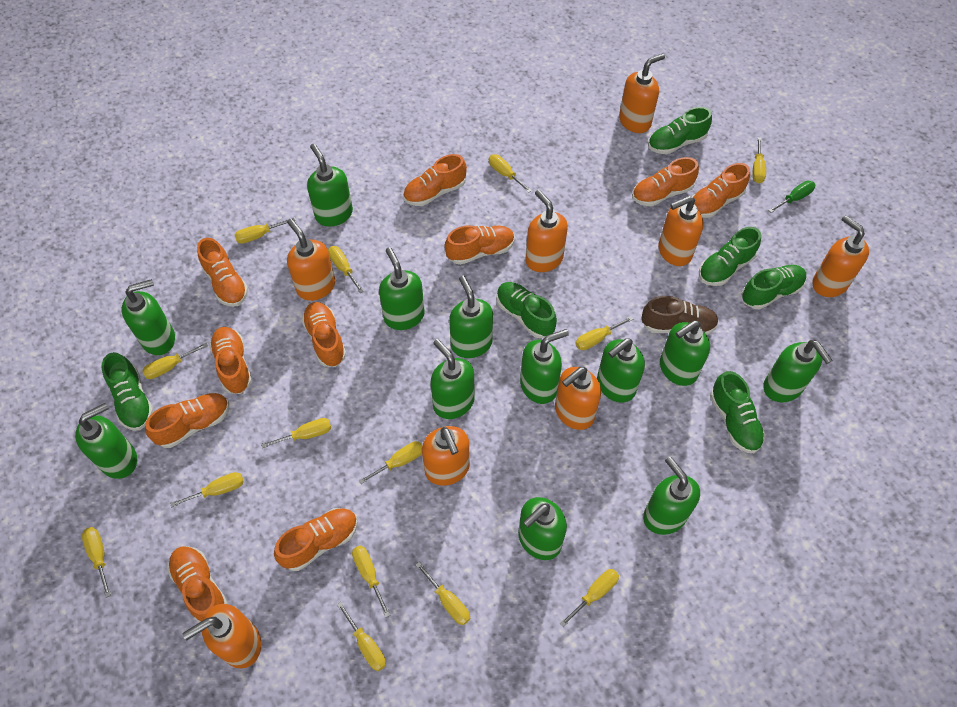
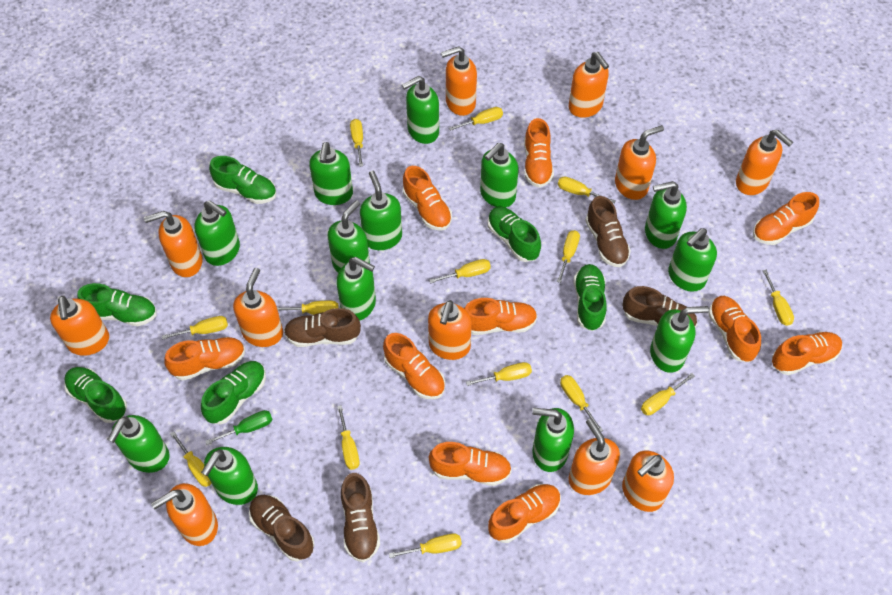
brown shoe: 1 -> 5
green soap dispenser: 12 -> 13
orange soap dispenser: 8 -> 11

